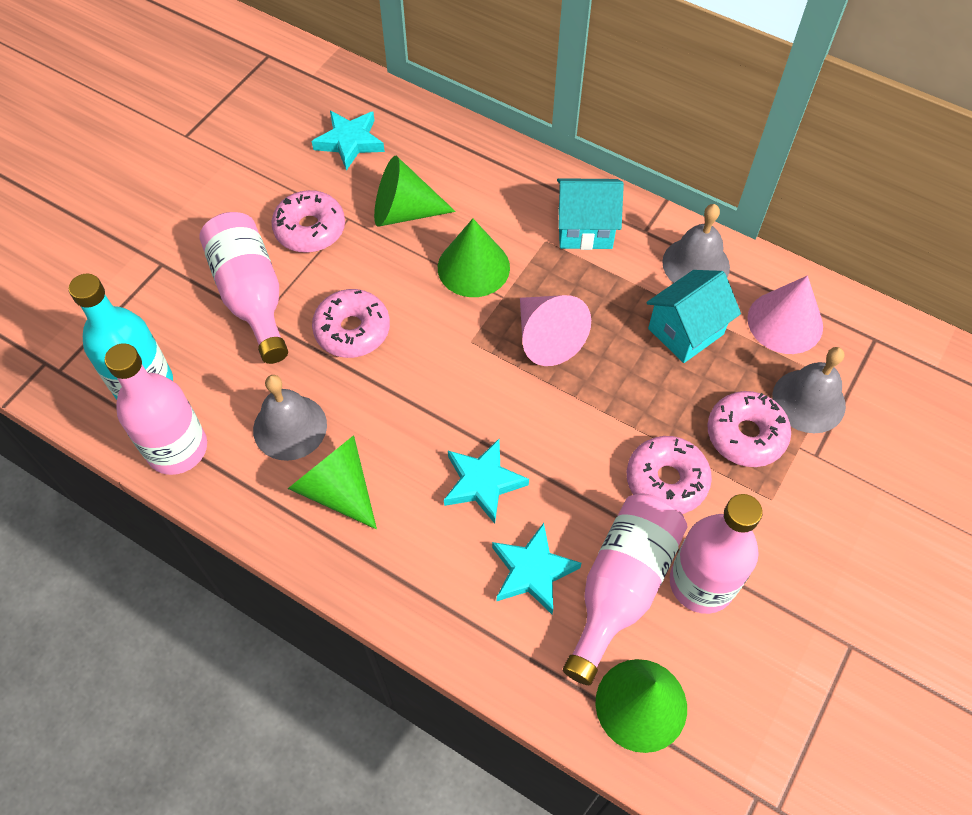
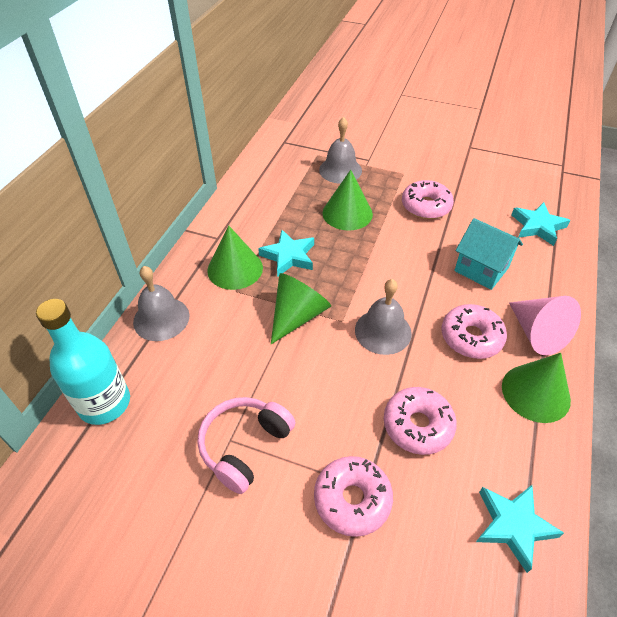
pink bottle: 4 -> 0
pink cone: 2 -> 1
pink headphones: 0 -> 1
turquoise house: 2 -> 1

